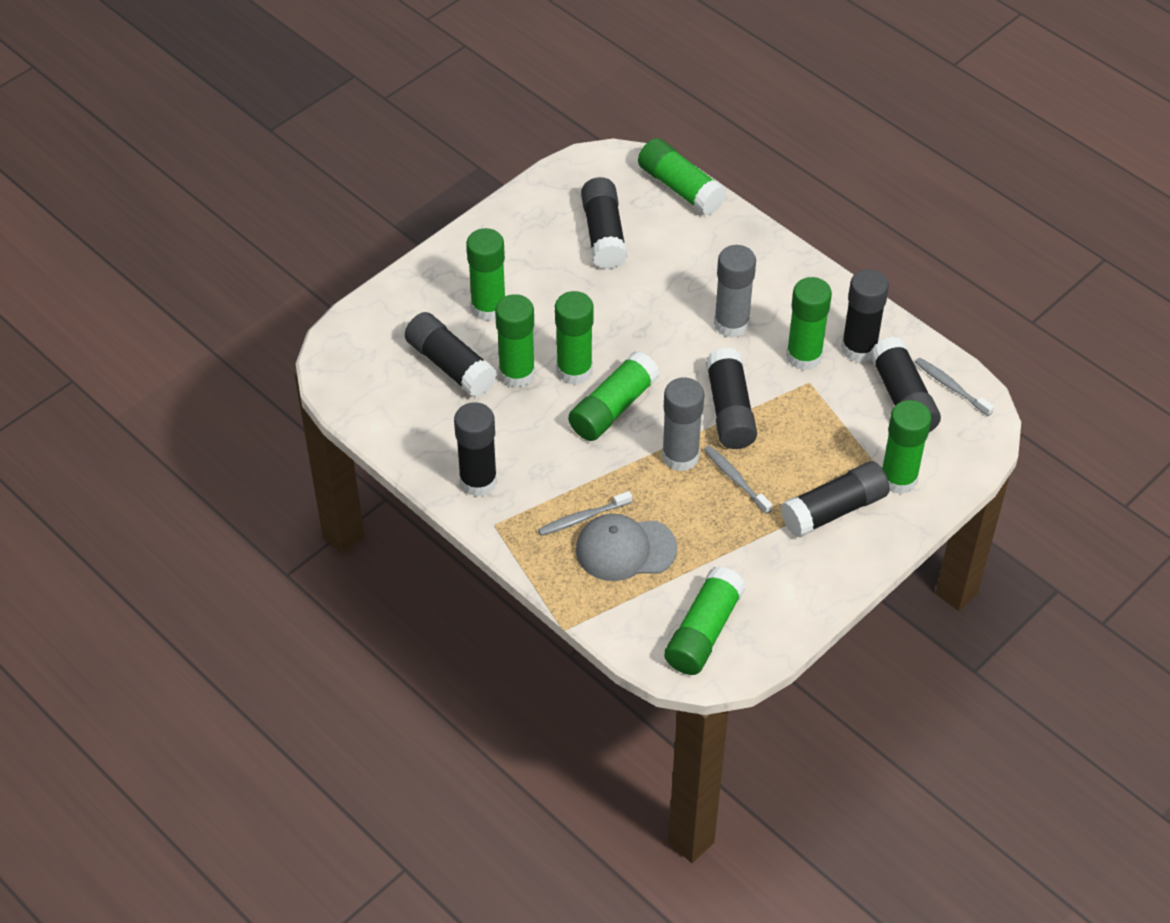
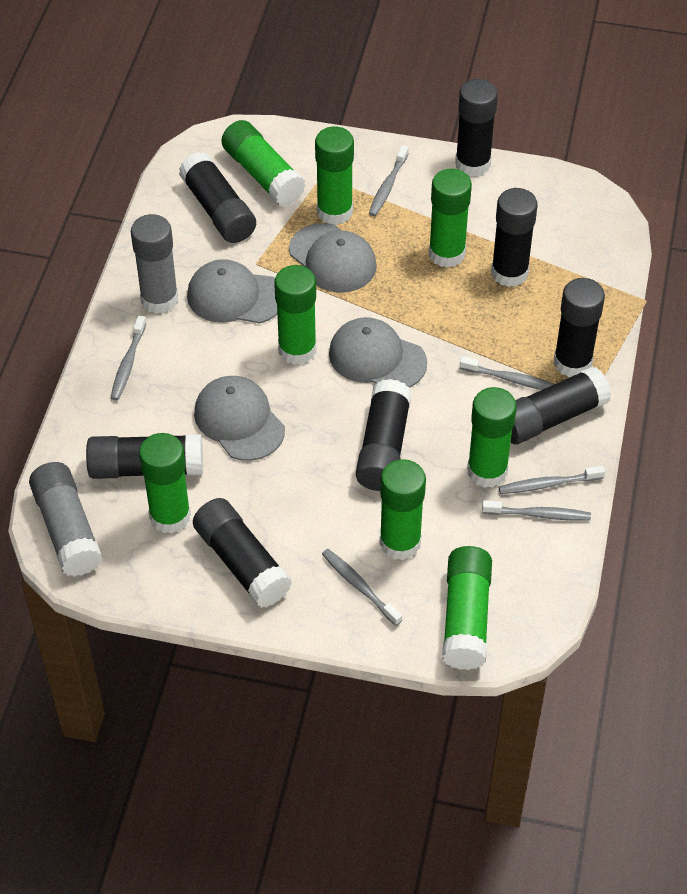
black glue stick: 7 -> 8
grey cap: 1 -> 4
grey toothbrush: 3 -> 6

